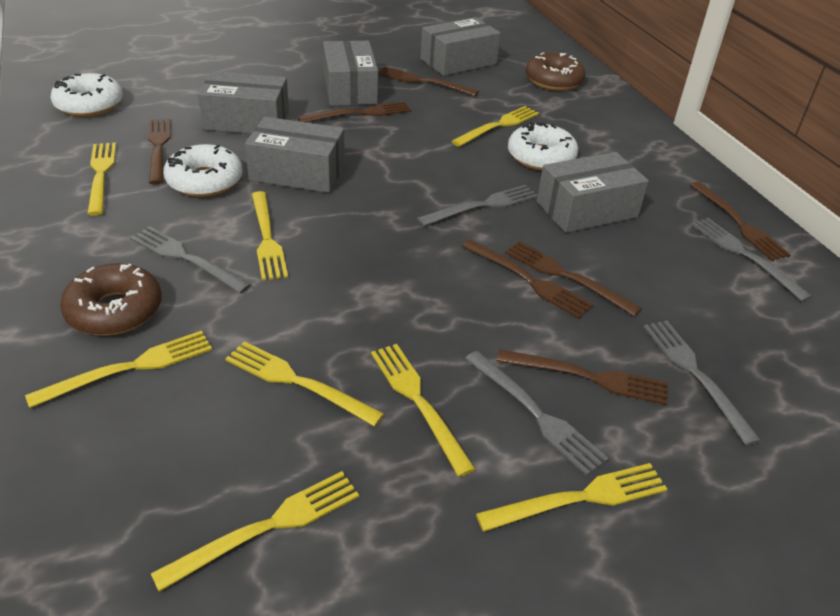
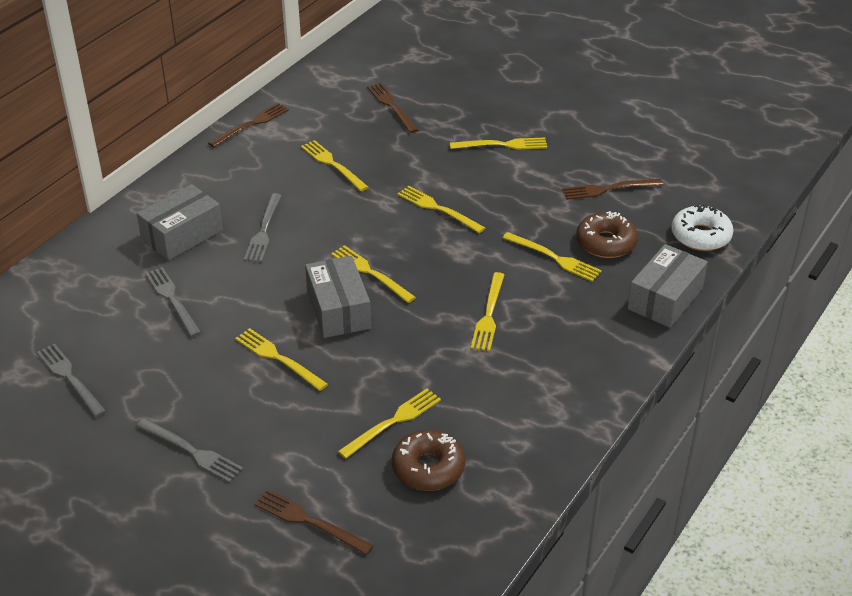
brown fork: 7 -> 4
grey box: 5 -> 3
grey fork: 5 -> 4
white donut: 3 -> 1

